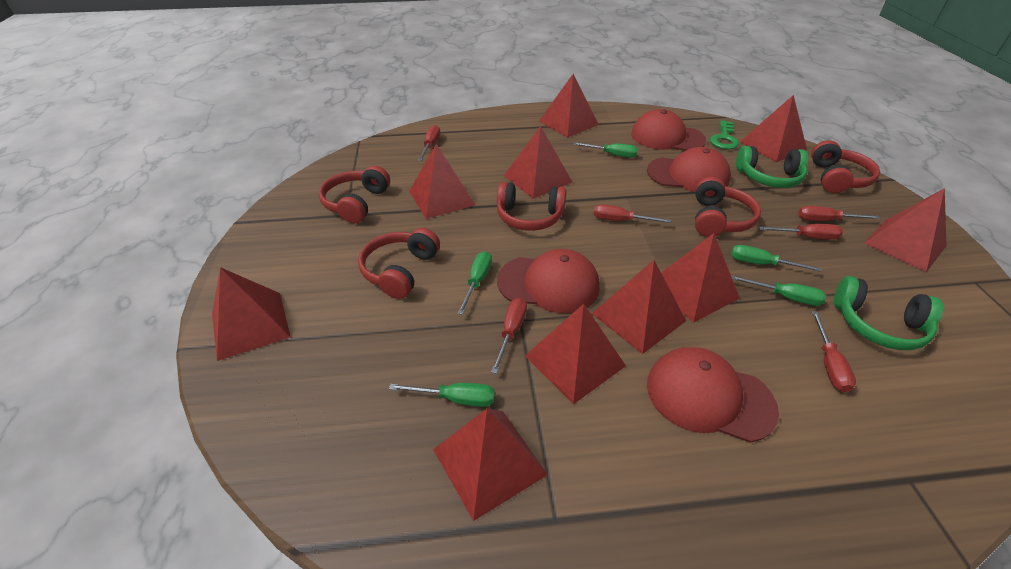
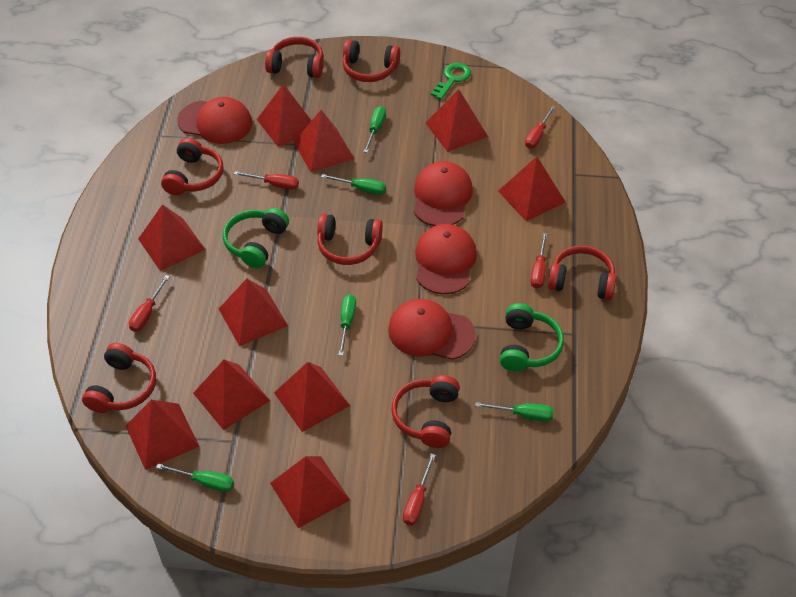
red headphones: 5 -> 7
red screwdriver: 6 -> 5

